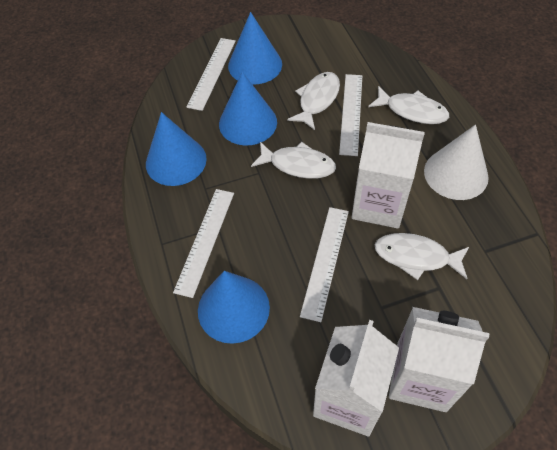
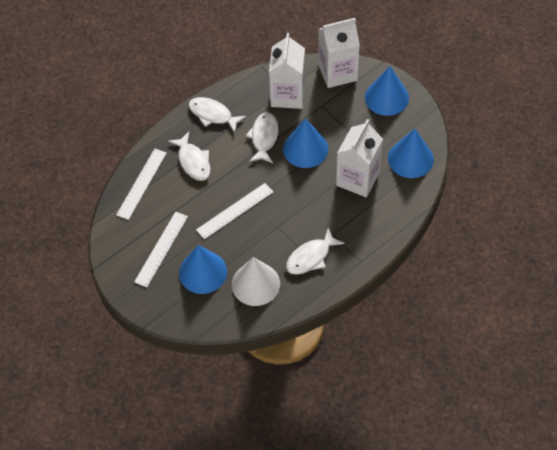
white ruler: 4 -> 3

